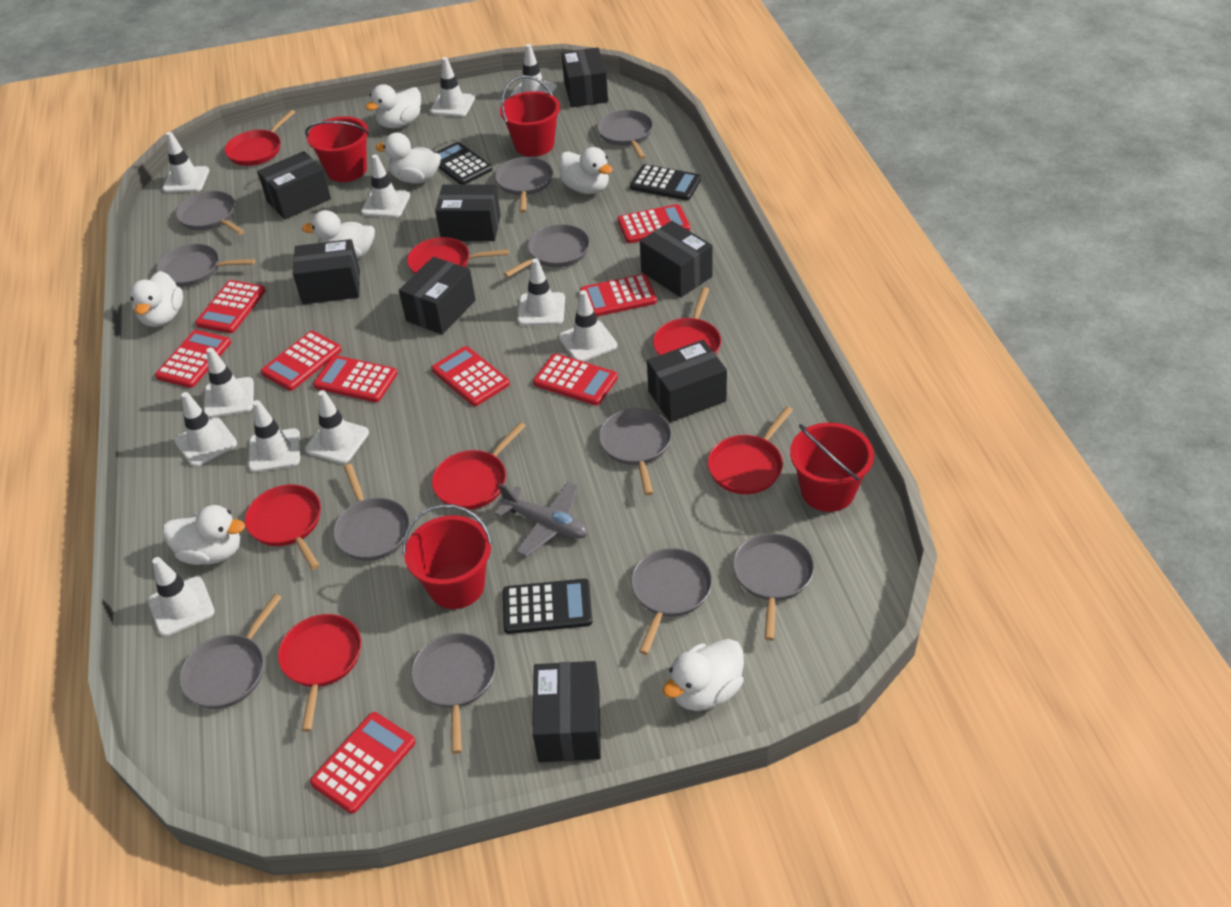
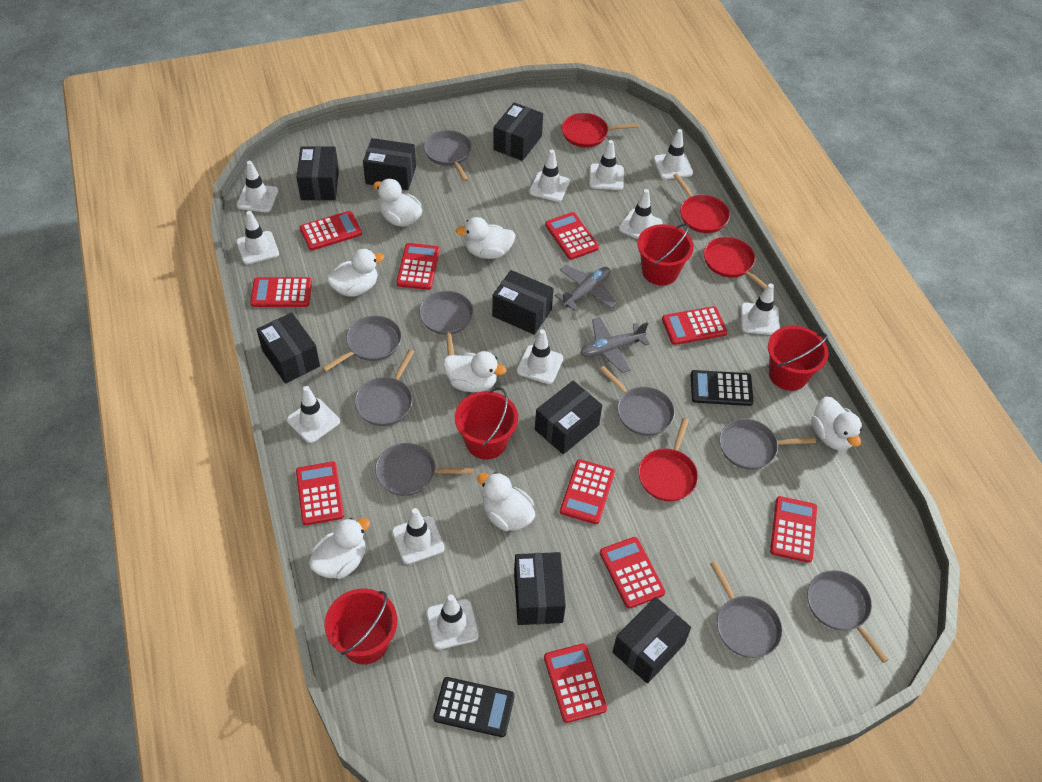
black calculator: 3 -> 2
grey pan: 11 -> 9
grey plane: 1 -> 2
red calculator: 9 -> 10
red pan: 7 -> 4

